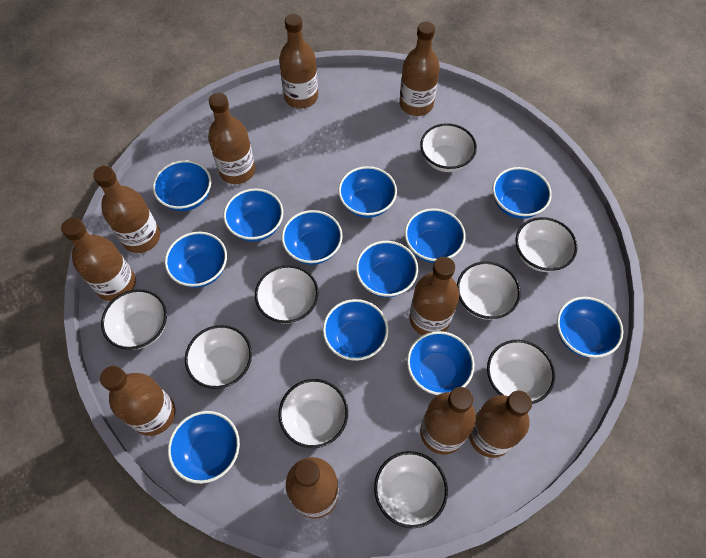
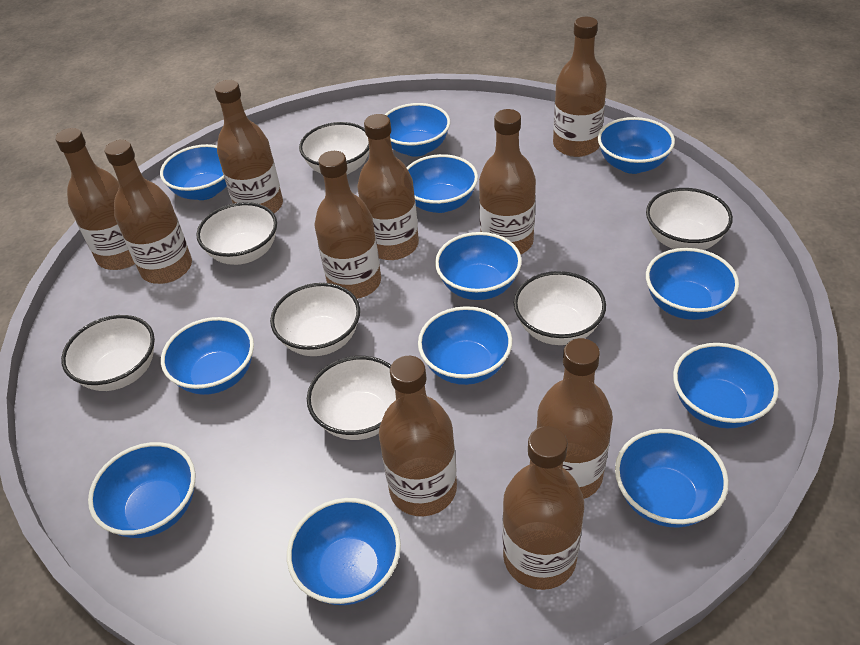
white bowl: 9 -> 7

